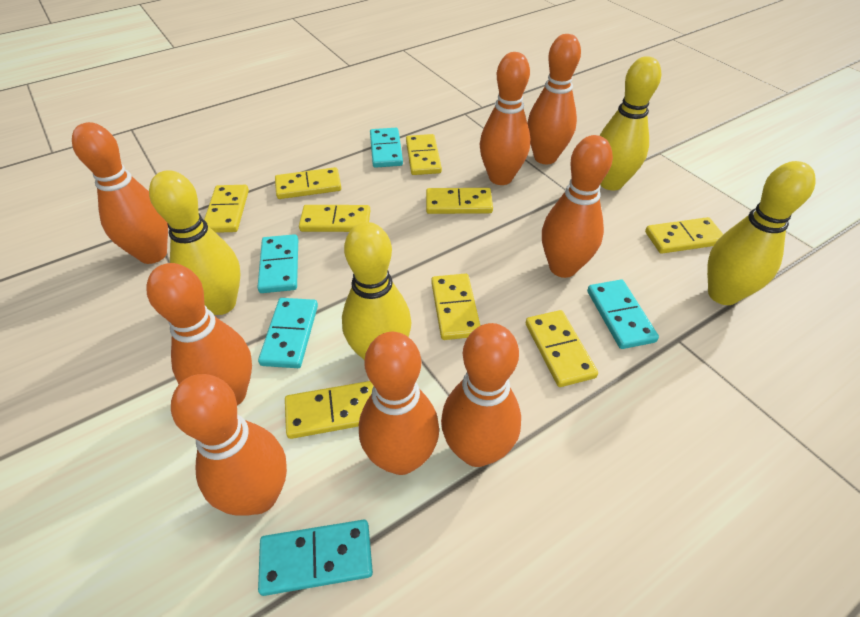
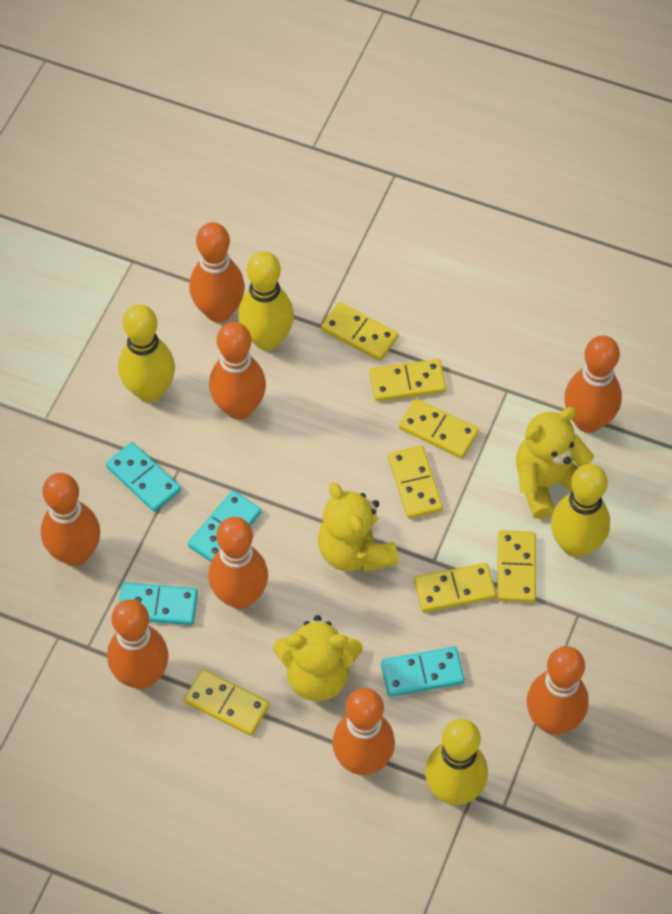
turquoise domino: 5 -> 4
yellow domino: 9 -> 7
yellow teddy bear: 0 -> 3

